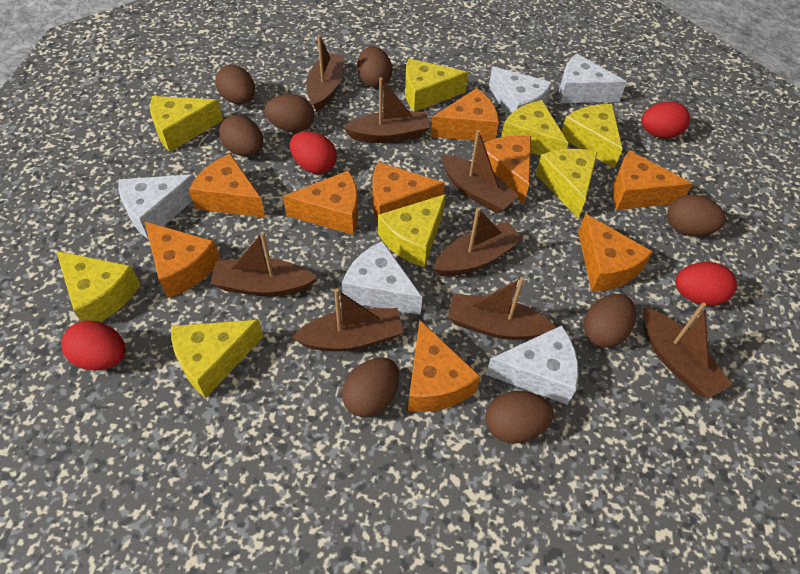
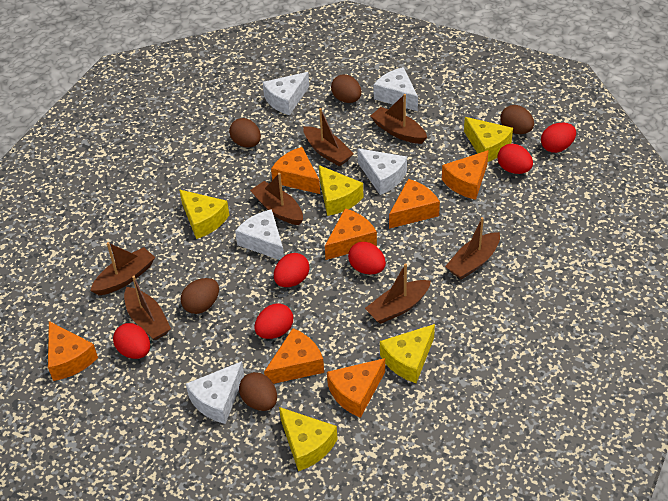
brown boat: 8 -> 7
brown egg: 8 -> 5
orange cheese: 9 -> 7
red egg: 4 -> 6
yellow cheese: 8 -> 5

